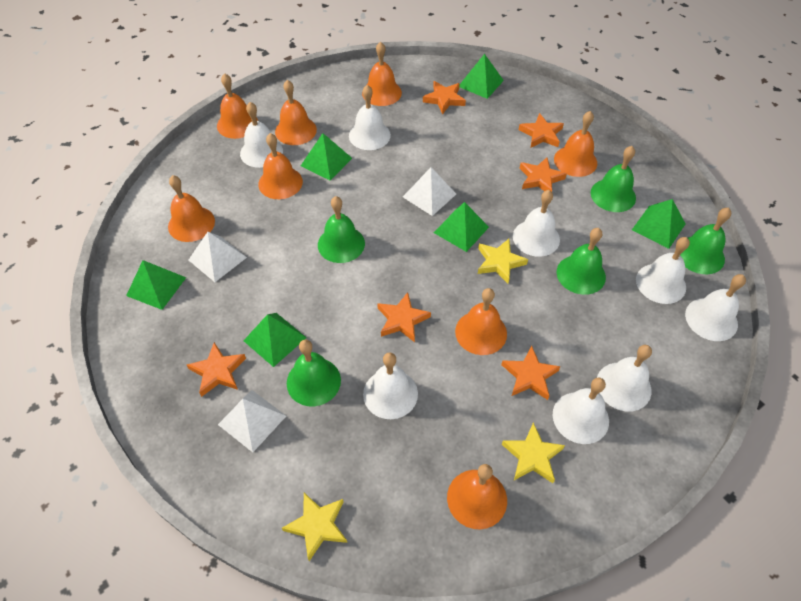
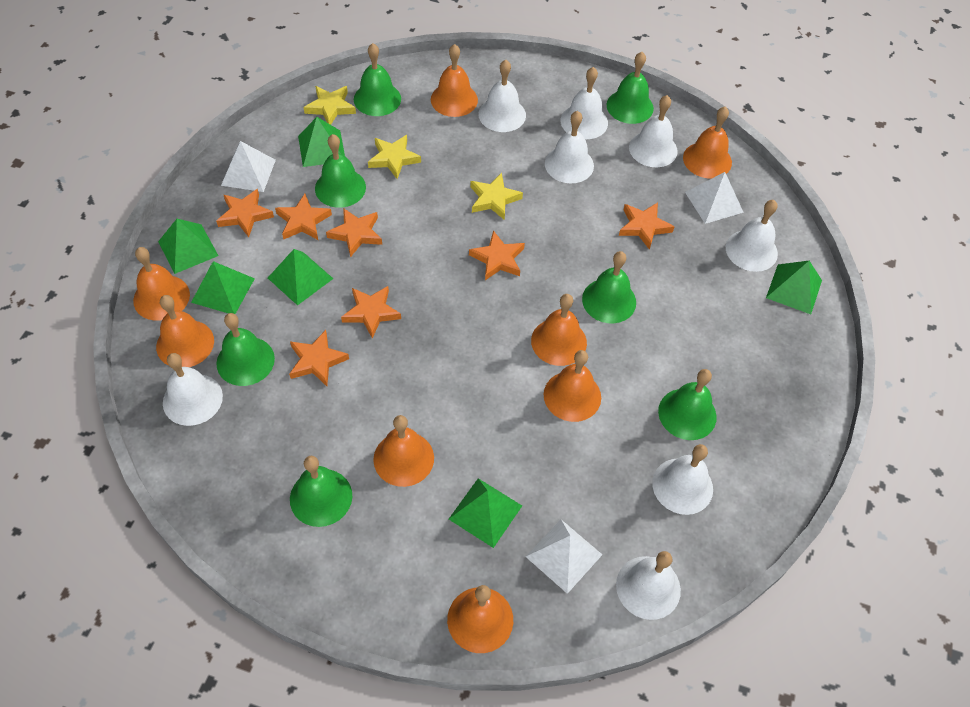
green bell: 5 -> 7
orange star: 6 -> 7

